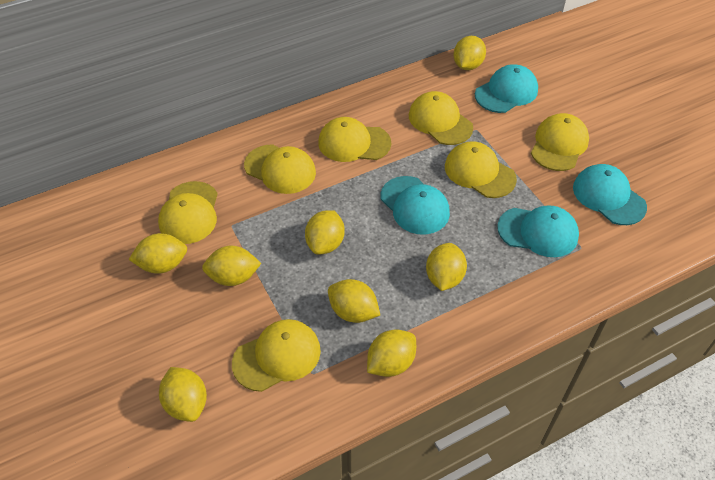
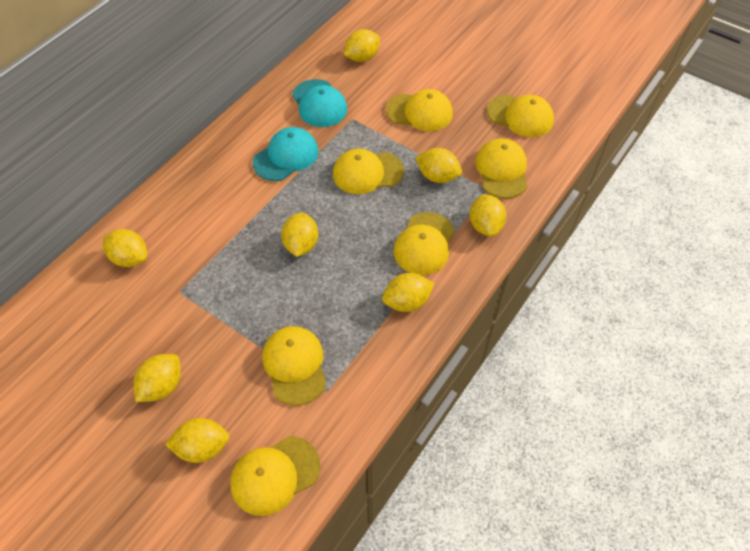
turquoise cap: 4 -> 2

